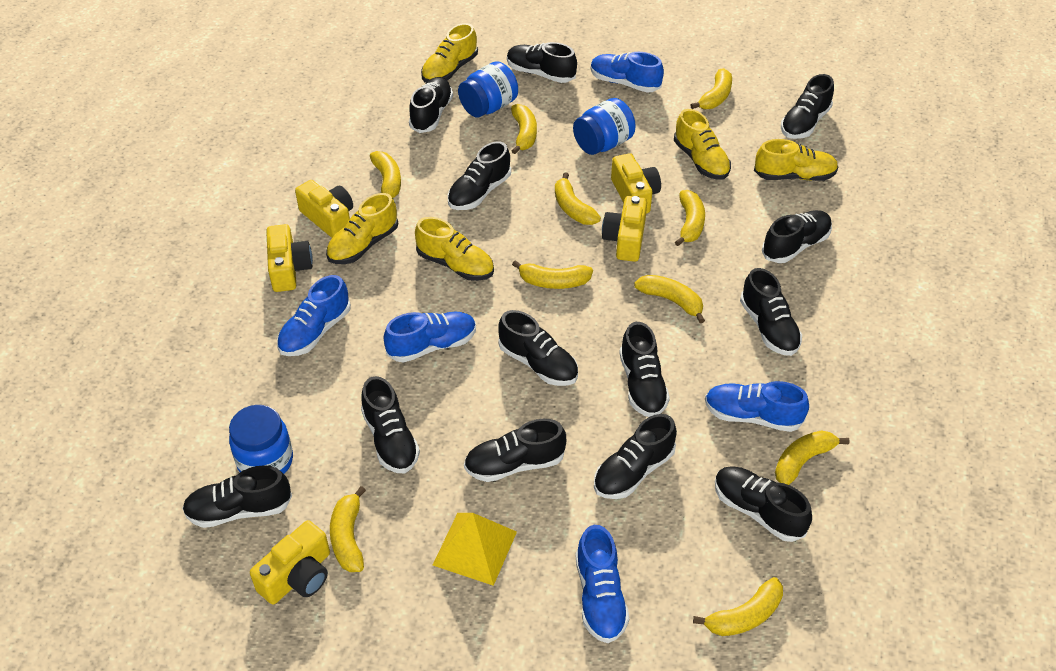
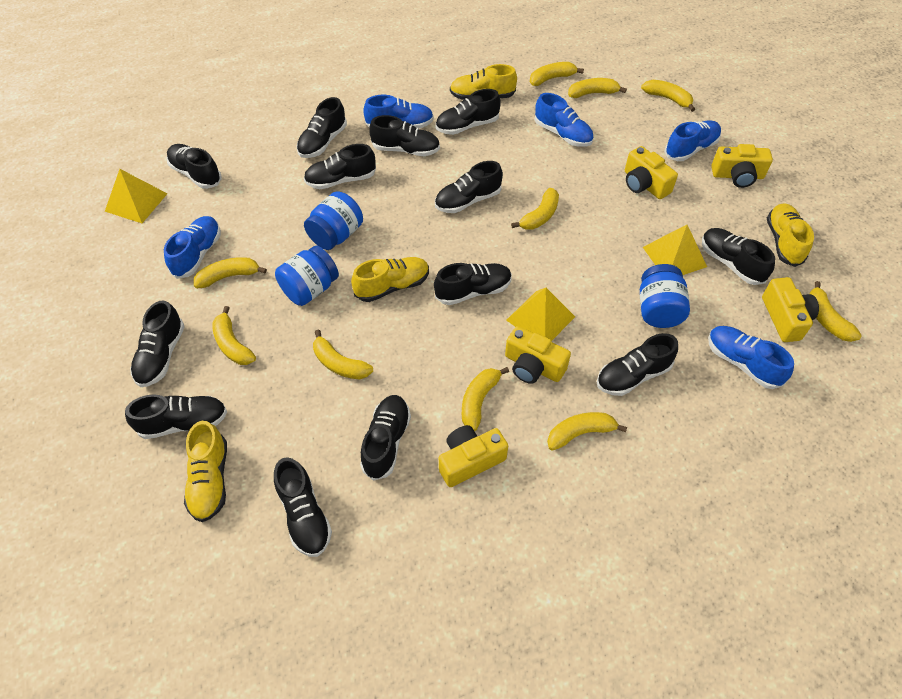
yellow pyramid: 1 -> 3
yellow shoe: 5 -> 4

